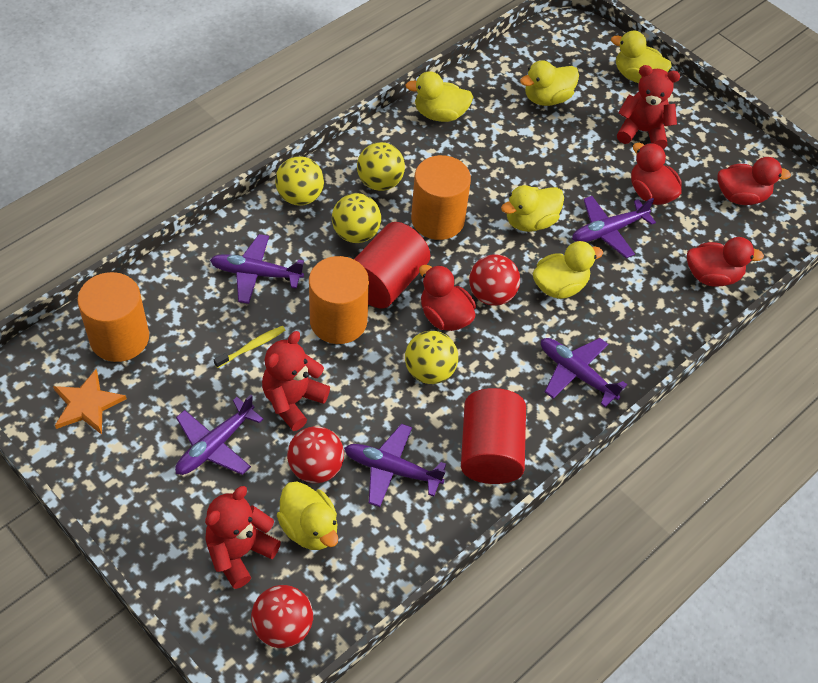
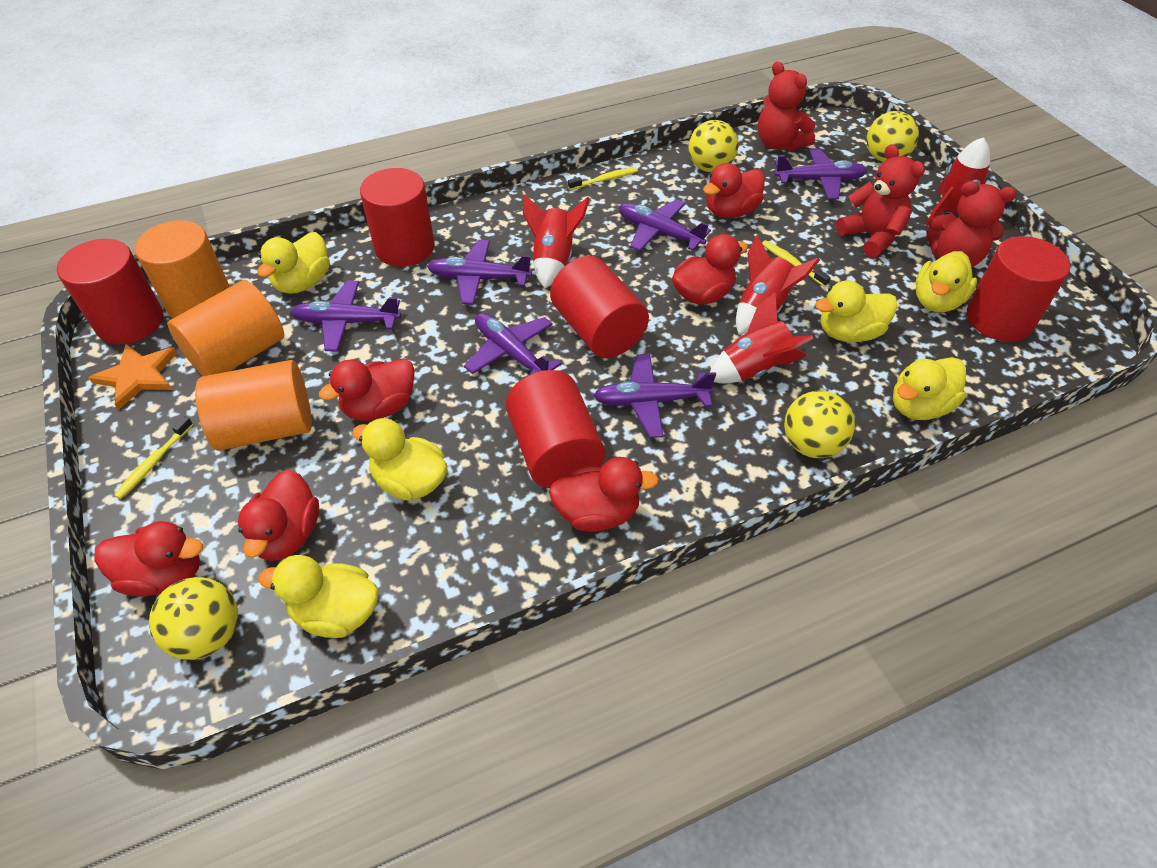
purple plane: 5 -> 6
red ball: 3 -> 0
red cylinder: 2 -> 5
red duck: 4 -> 6
red rocket: 0 -> 4
yellow toothbrush: 1 -> 3

